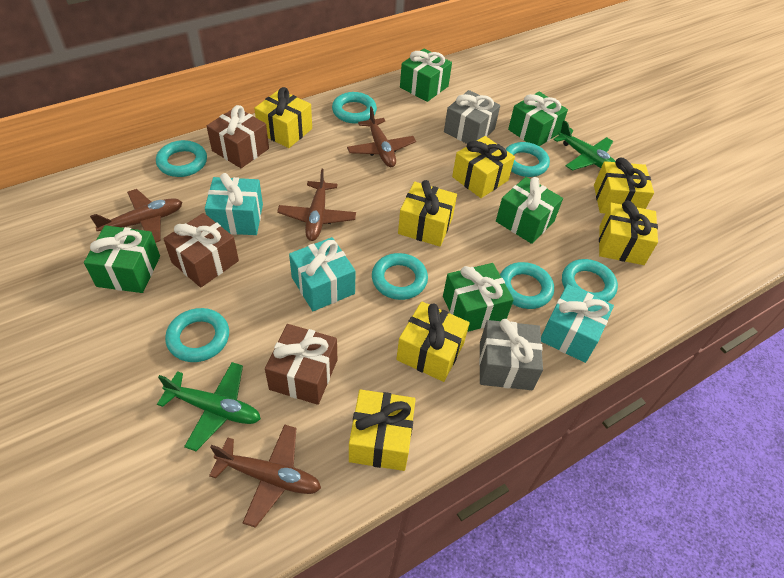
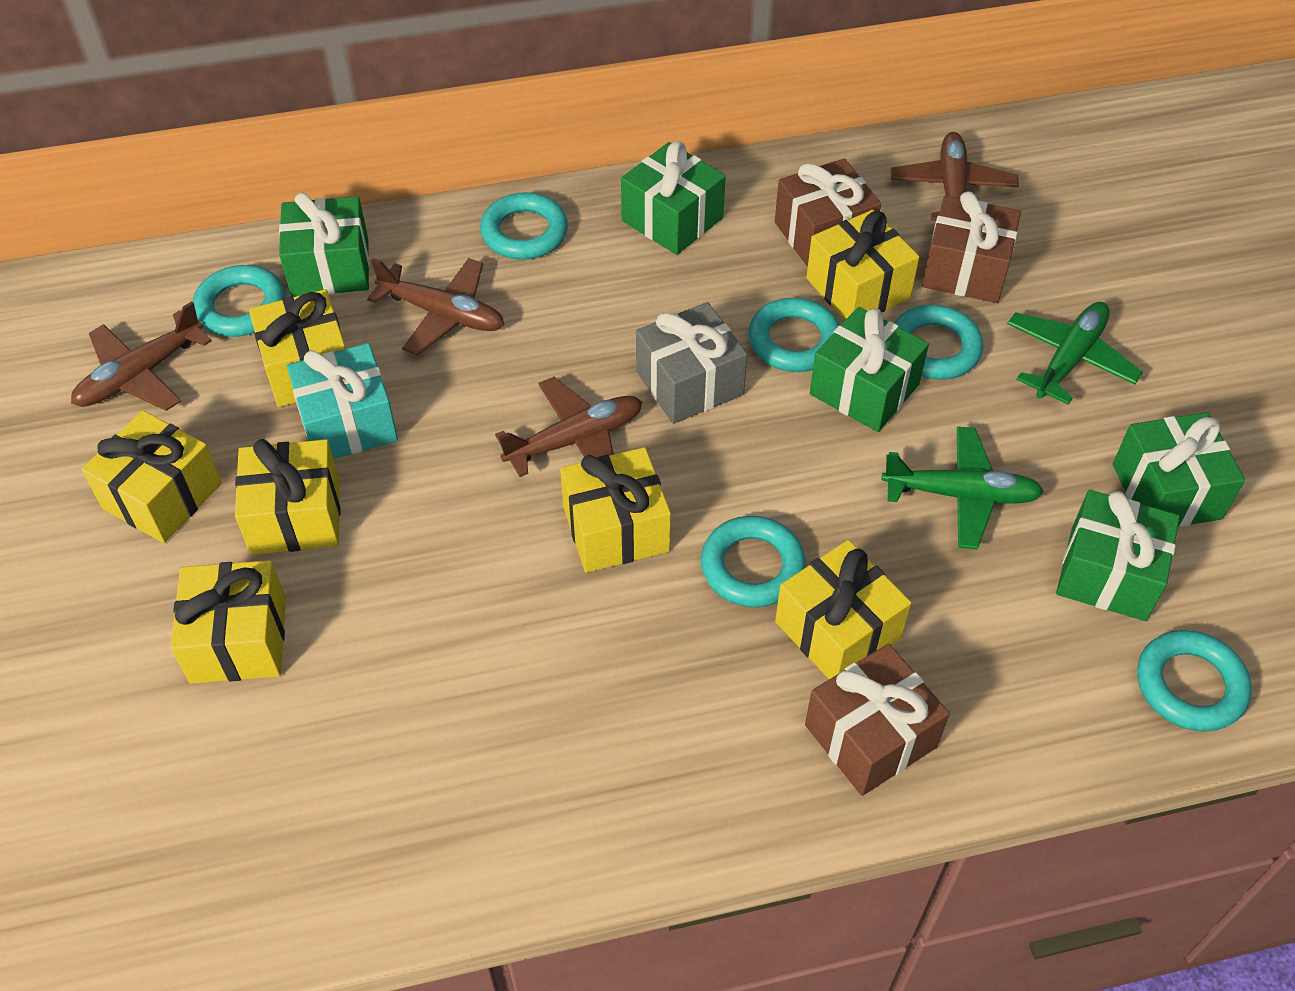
grey gift: 2 -> 1
turquoise gift: 3 -> 1
turquoise ring: 7 -> 6

